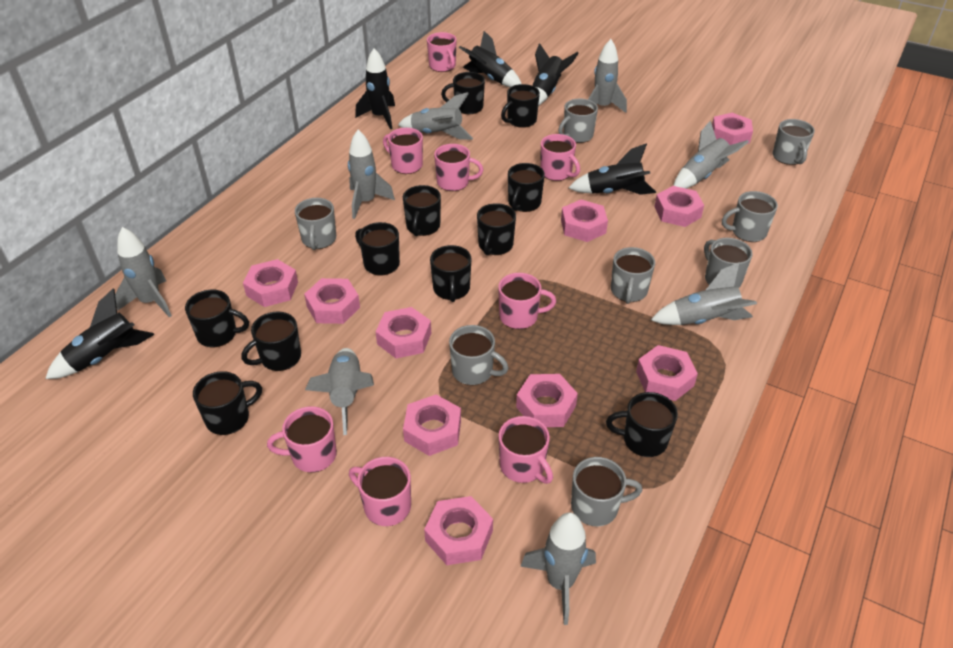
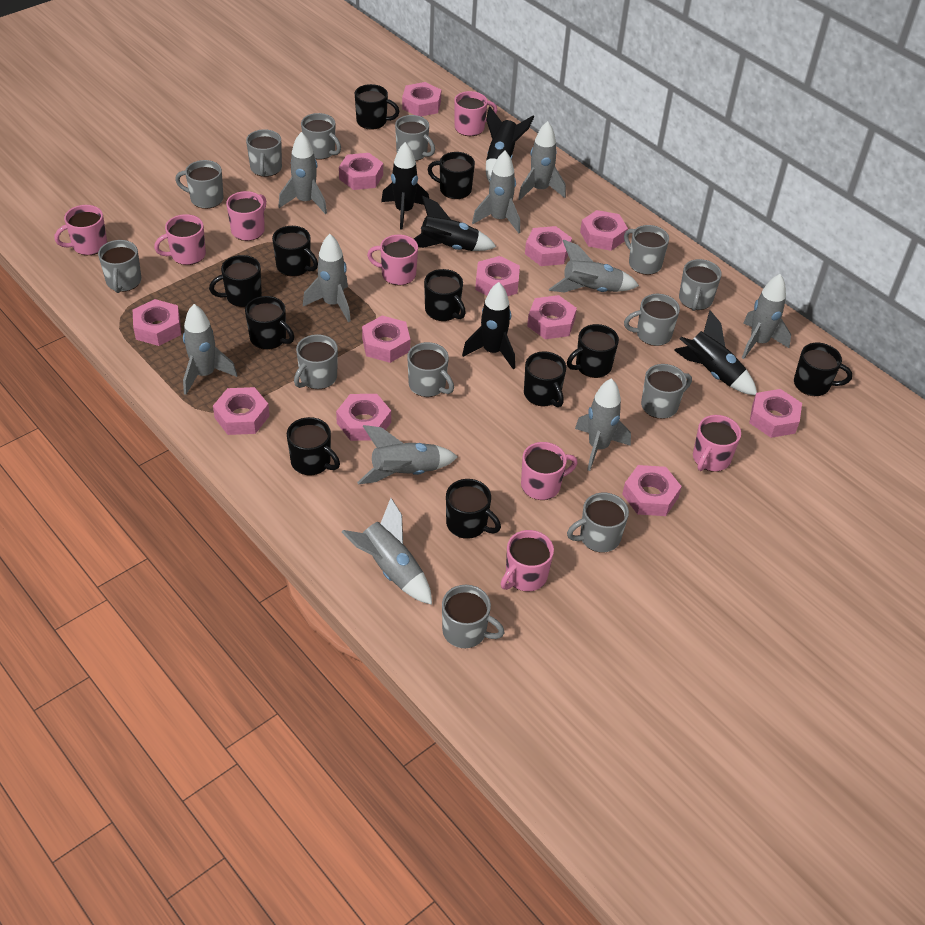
grey mug: 8 -> 13
grey rocket: 8 -> 10
pink nut: 10 -> 12

